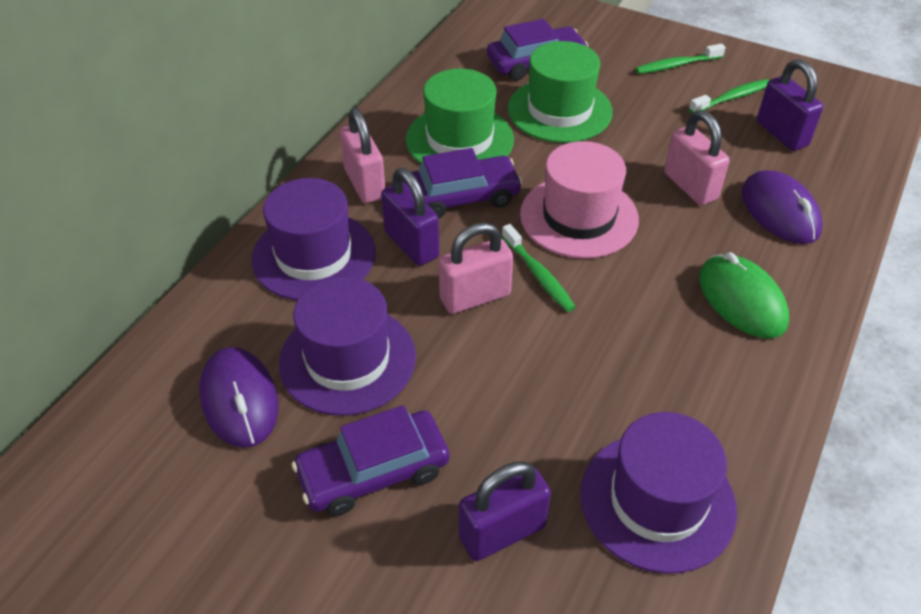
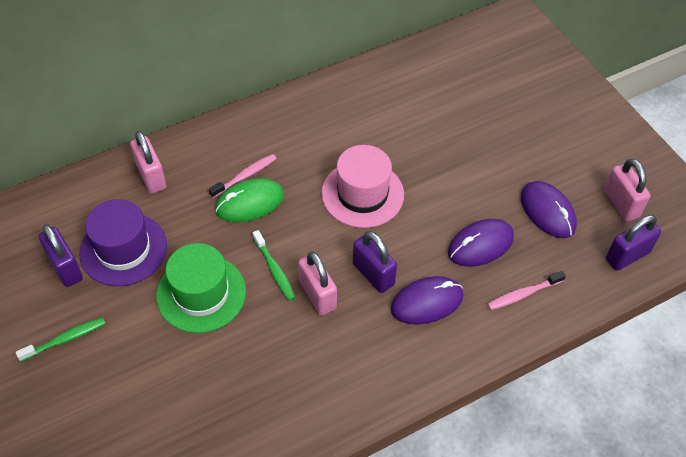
green hat: 2 -> 1
green toothbrush: 3 -> 2
pink toothbrush: 0 -> 2
purple car: 3 -> 0
purple hat: 3 -> 1
purple mouse: 2 -> 3

